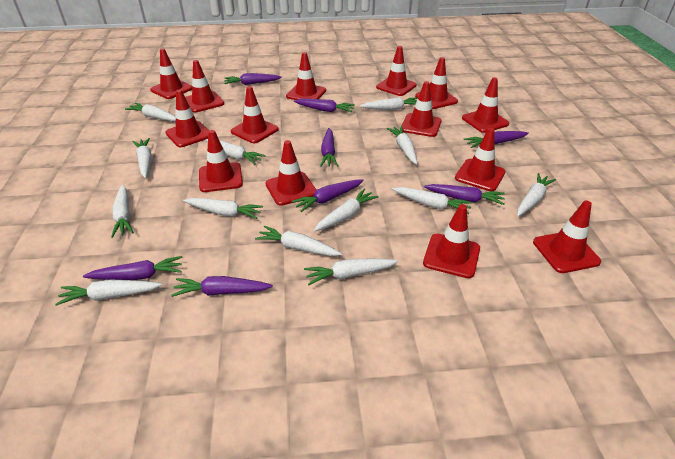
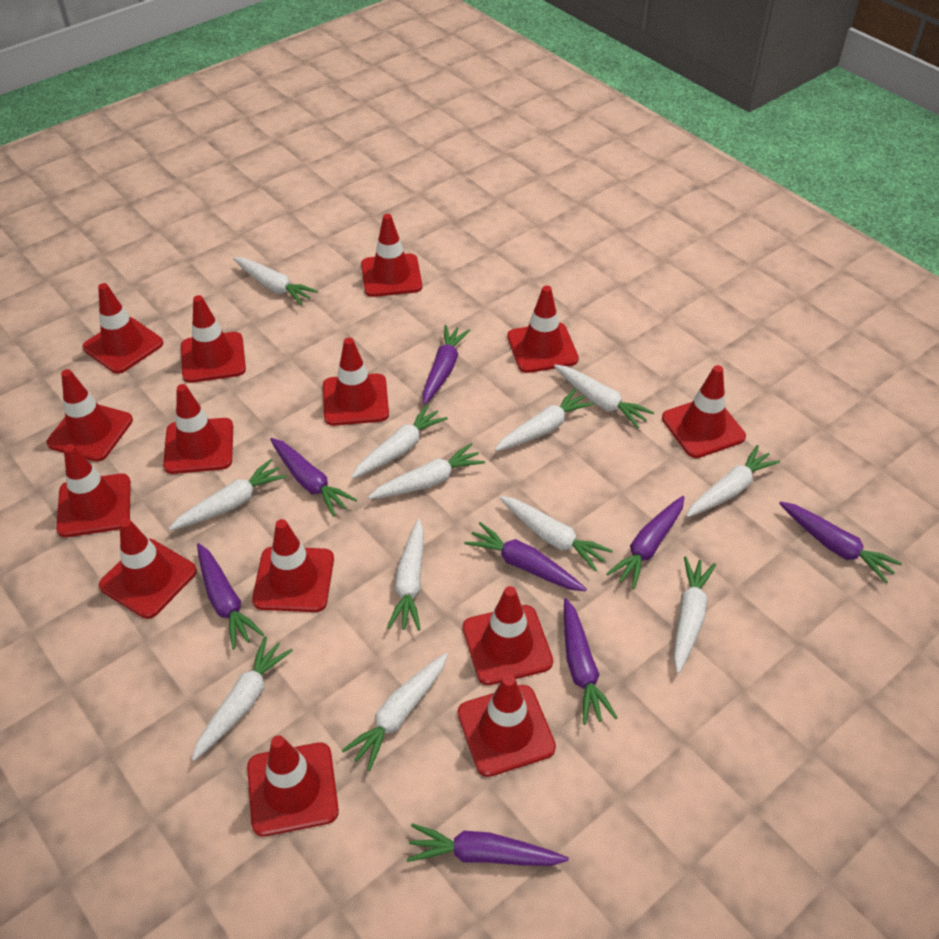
white carrot: 13 -> 12

